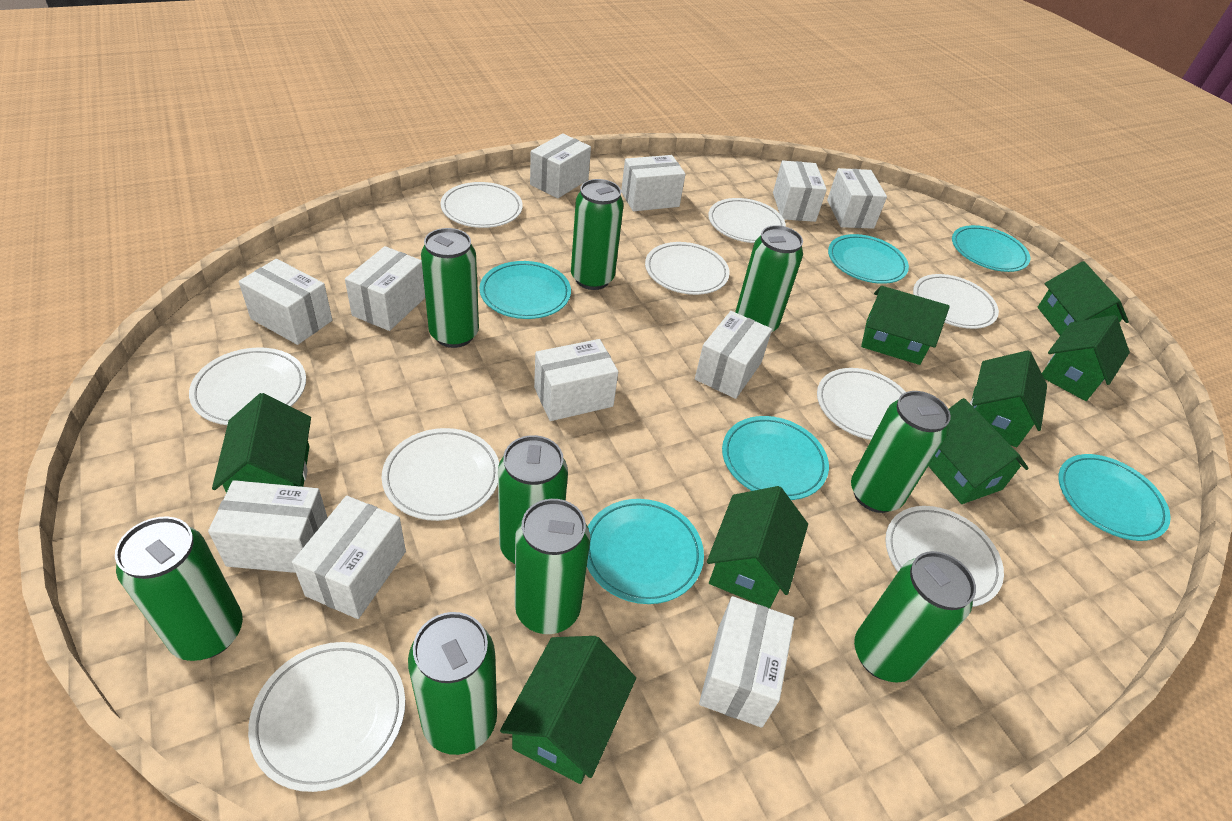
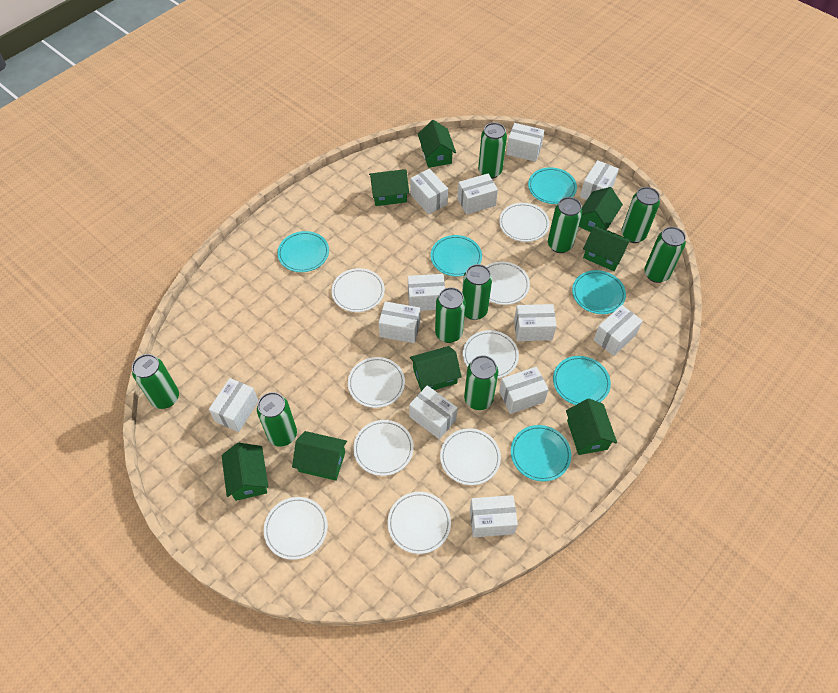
white box: 11 -> 12

